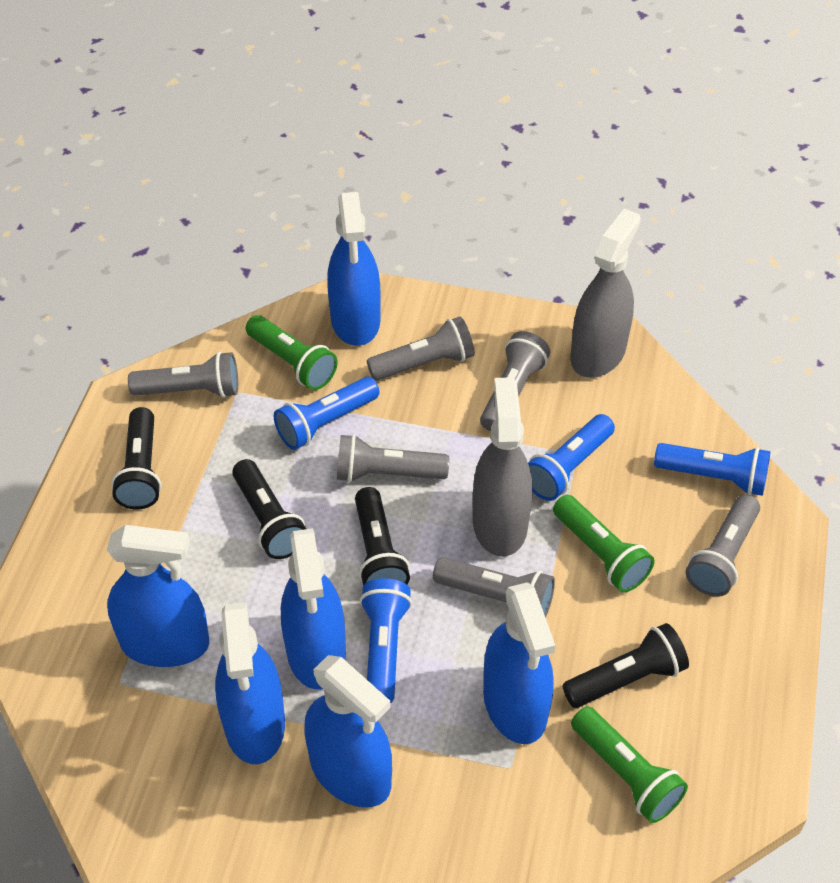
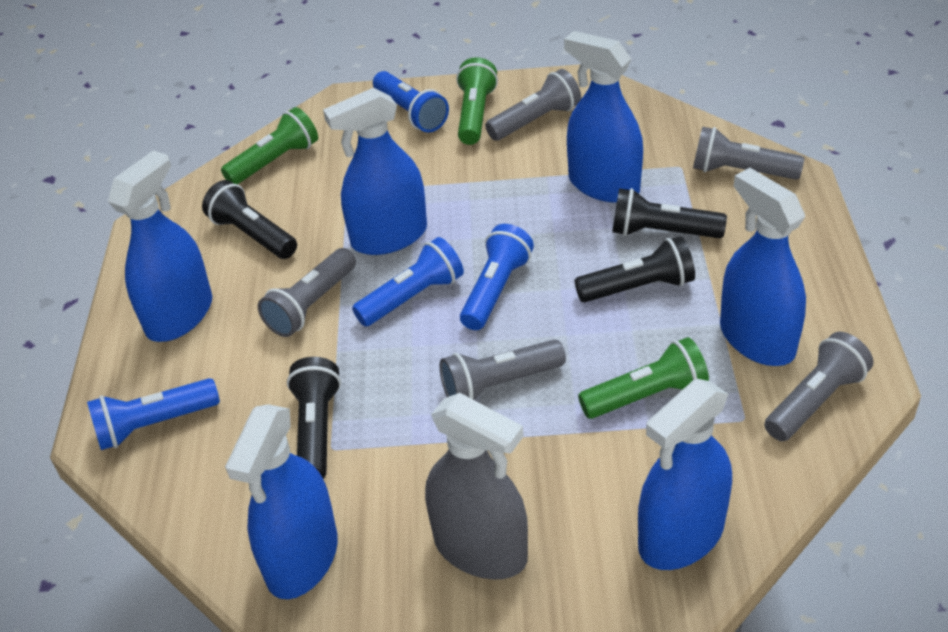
grey flashlight: 6 -> 5
grey spray bottle: 2 -> 1

